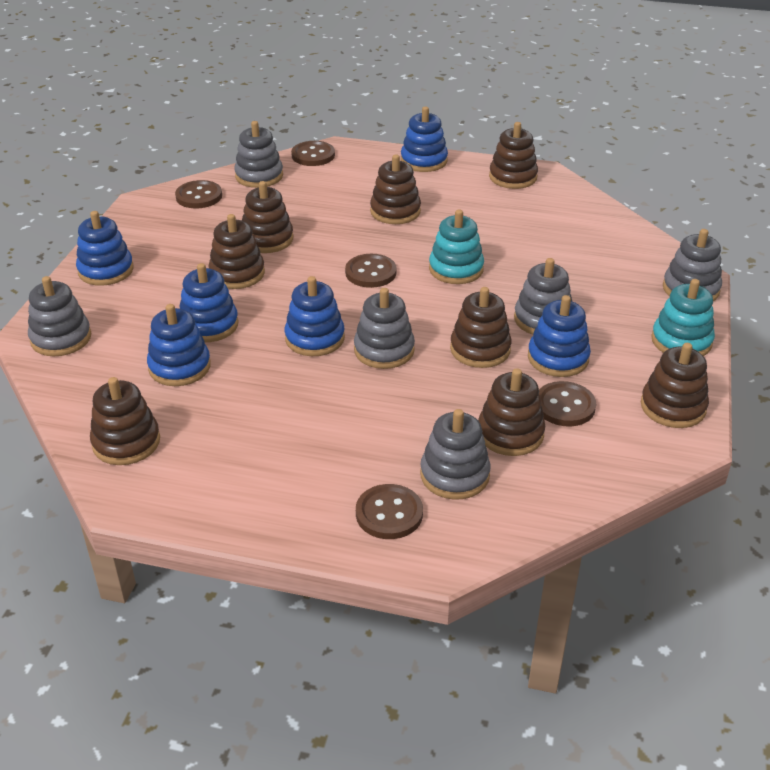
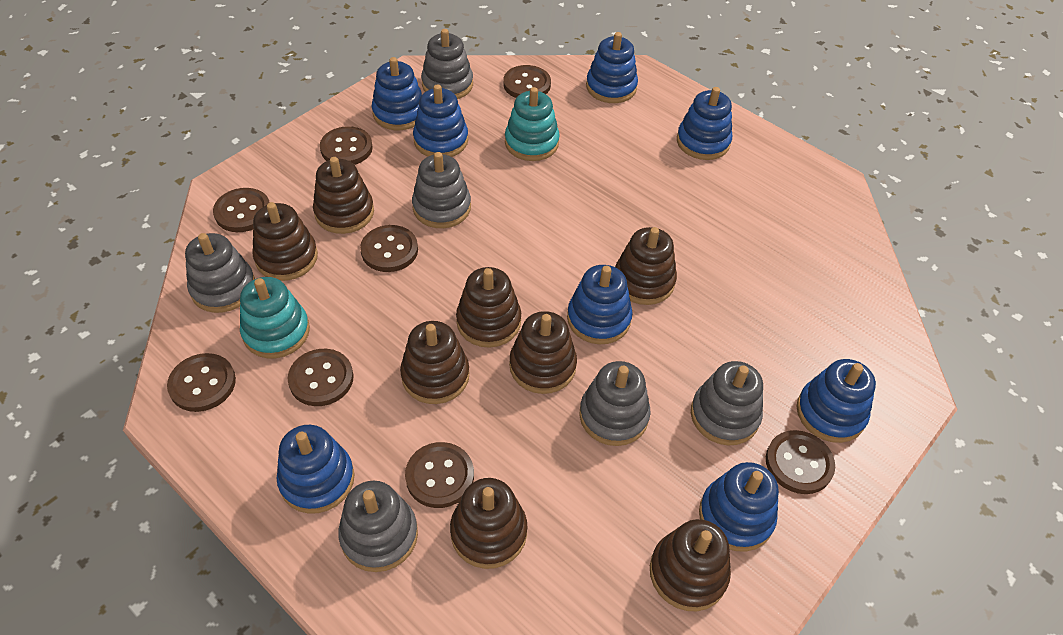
blue stacking toy: 6 -> 8
brown button: 5 -> 8

